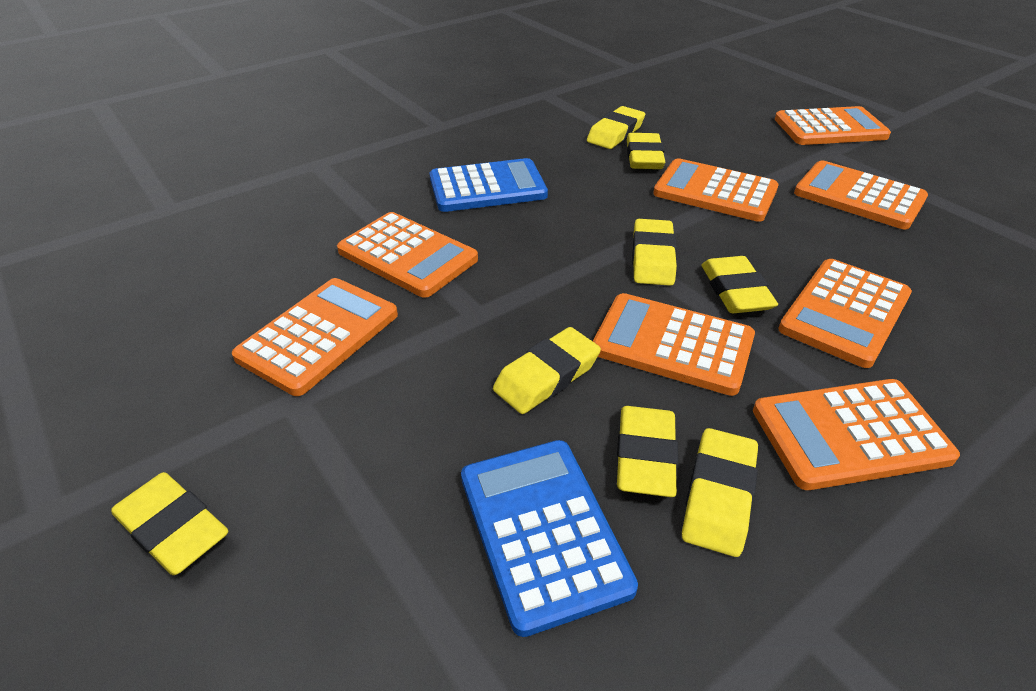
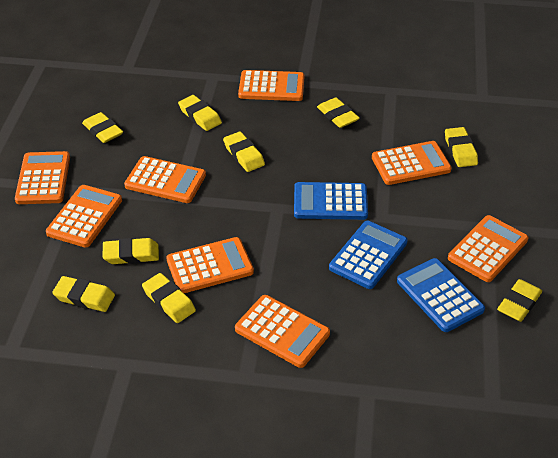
blue calculator: 2 -> 3
yellow eraser: 8 -> 9

